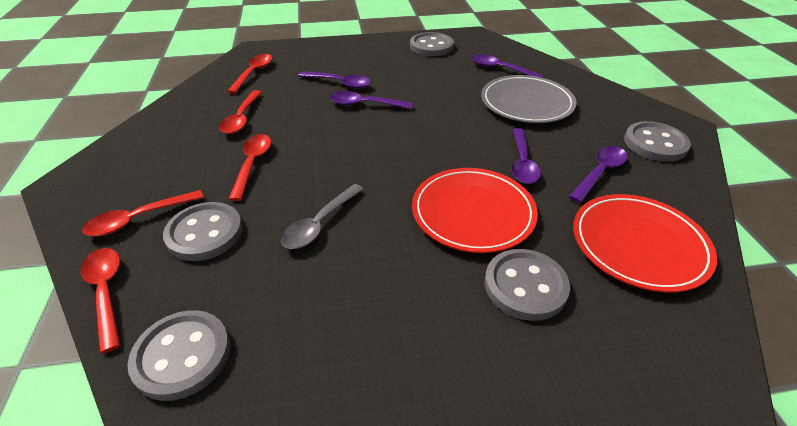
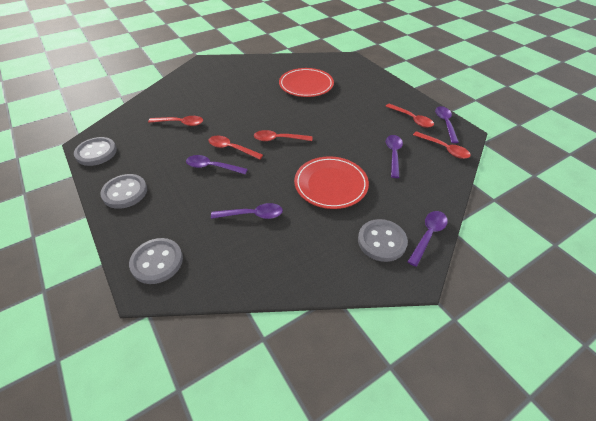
grey button: 5 -> 4
grey plate: 1 -> 0
grey spoon: 1 -> 0

